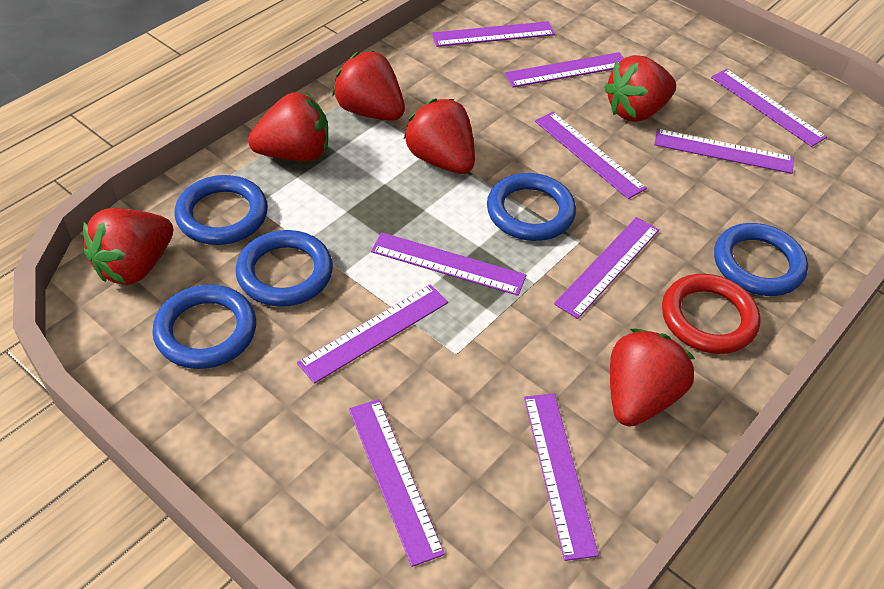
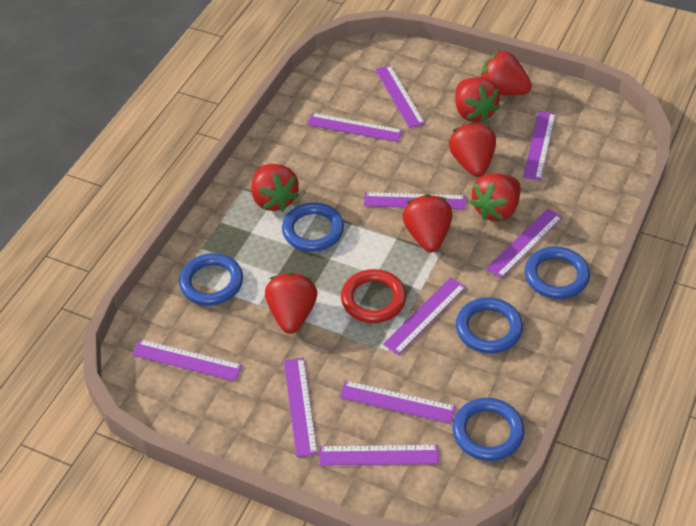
red strawberry: 6 -> 7

